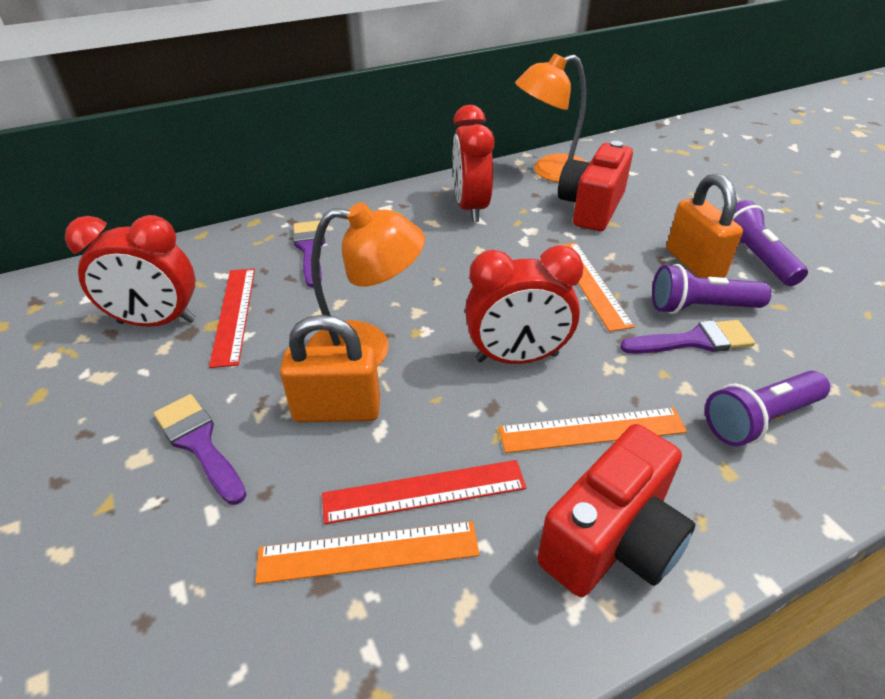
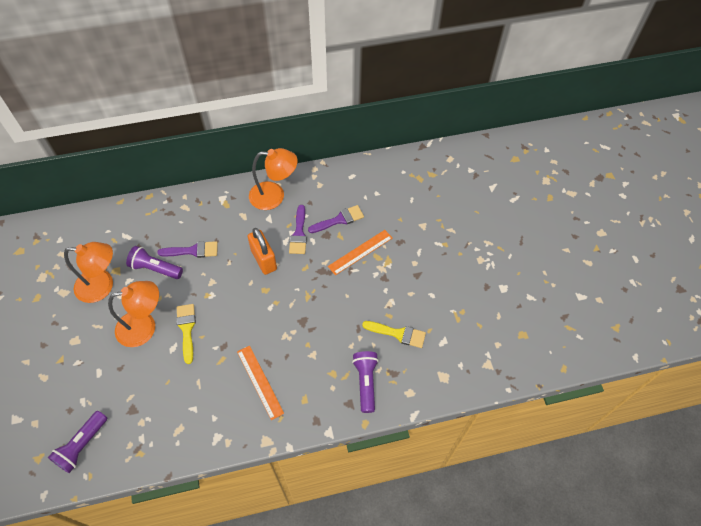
orange lamp: 2 -> 3
orange padlock: 2 -> 1
orange ruler: 3 -> 2
red camera: 2 -> 0
red clock: 3 -> 0
red ruler: 2 -> 0
yellow brush: 0 -> 2

